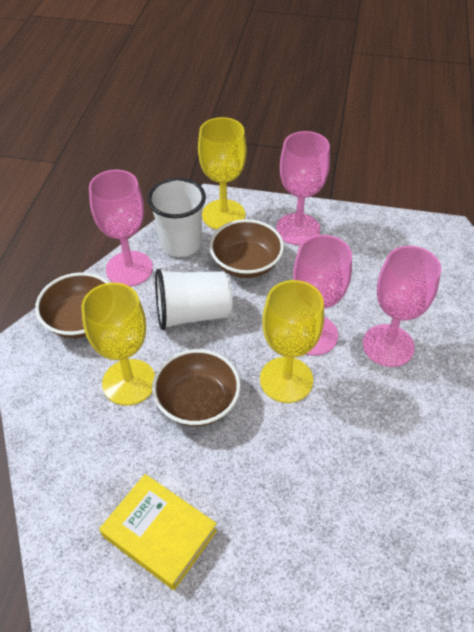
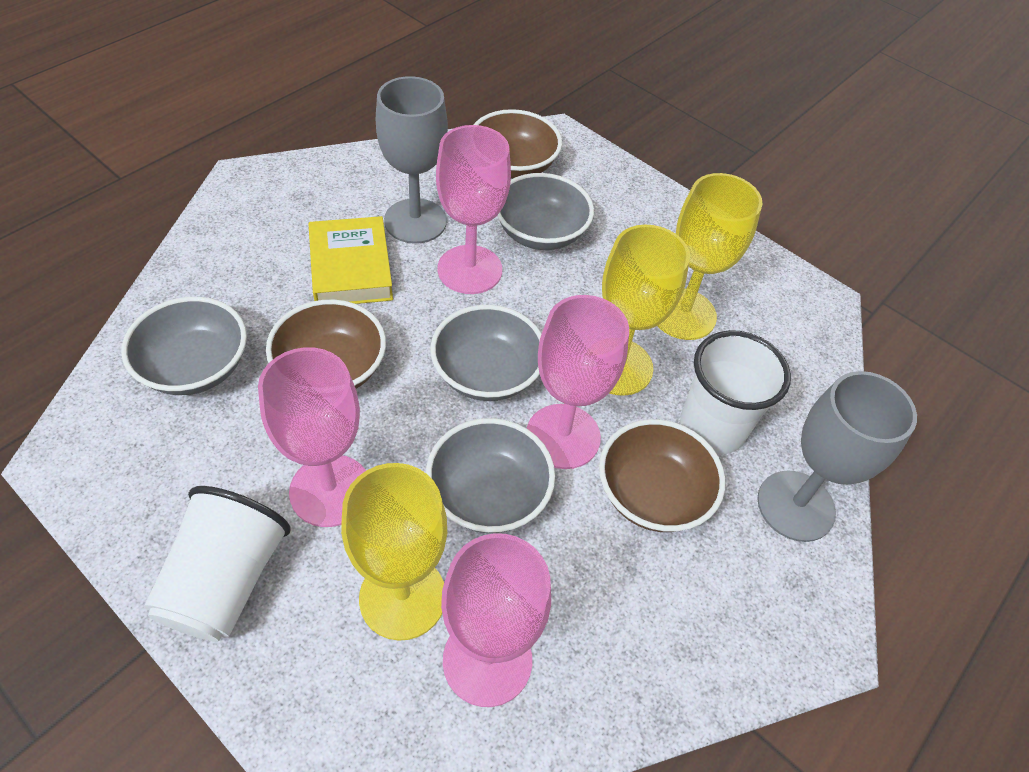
grey bowl: 0 -> 4
grey goblet: 0 -> 2

